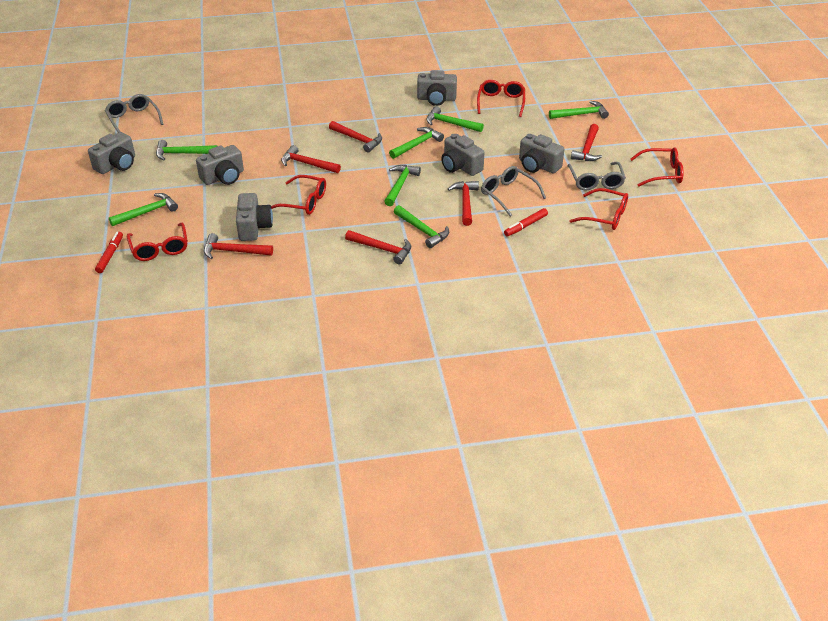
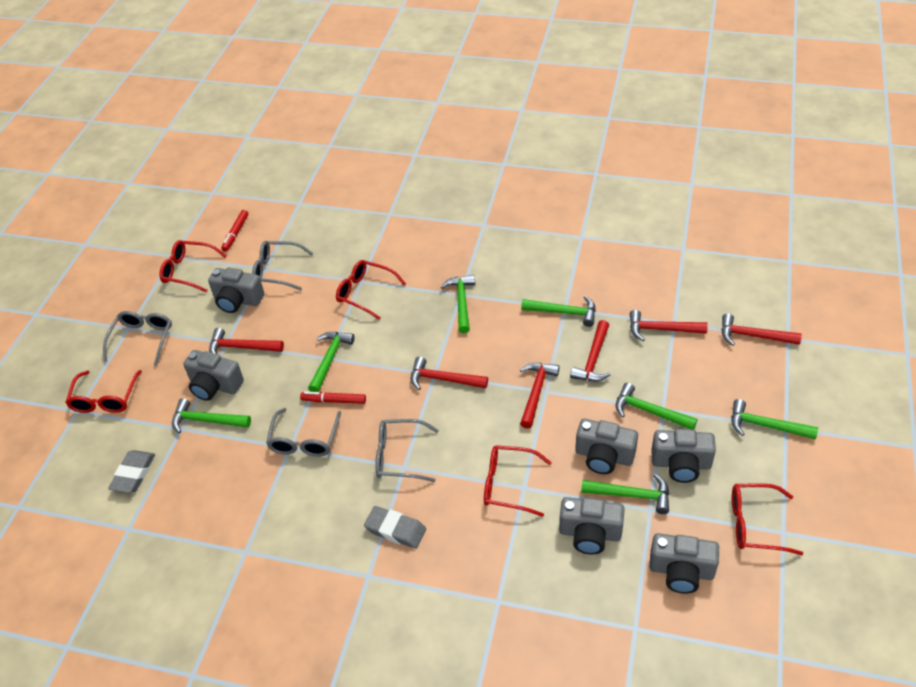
grey eraser: 0 -> 2
grey glasses: 3 -> 4

